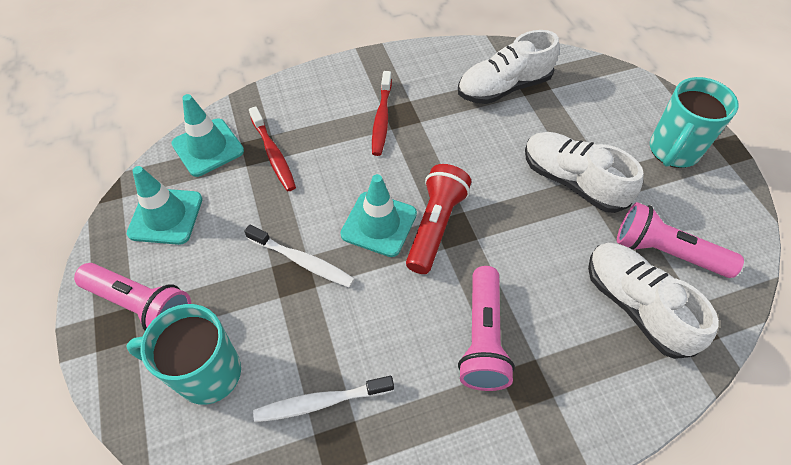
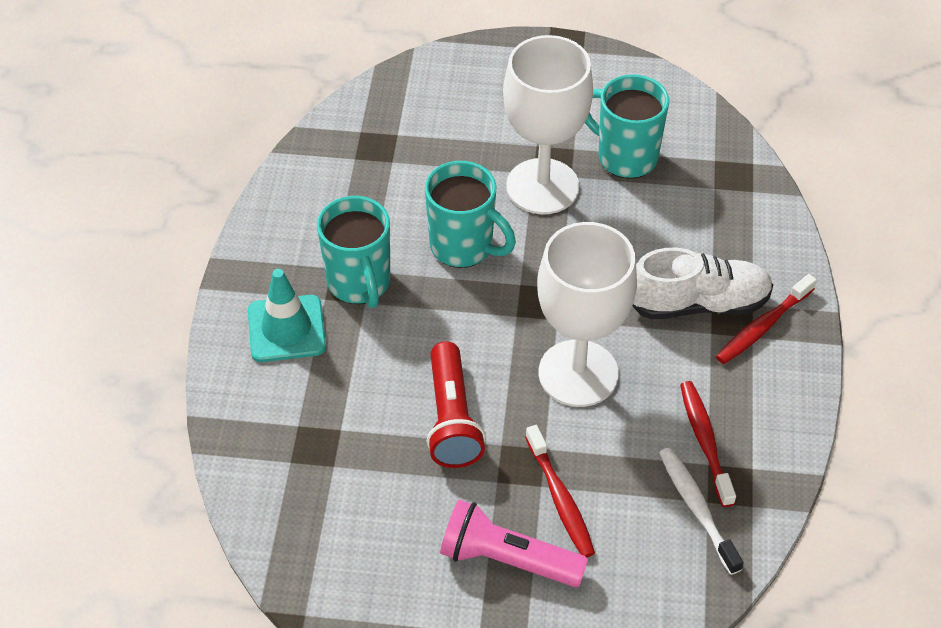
pink flashlight: 3 -> 1
red toothbrush: 2 -> 3
turquoise mug: 2 -> 3
turquoise traffic cone: 3 -> 1
white goblet: 0 -> 2
white shoe: 3 -> 1
white toothbrush: 2 -> 1

